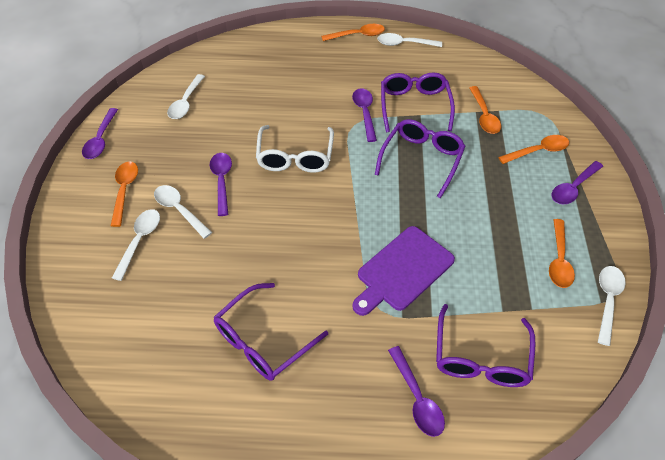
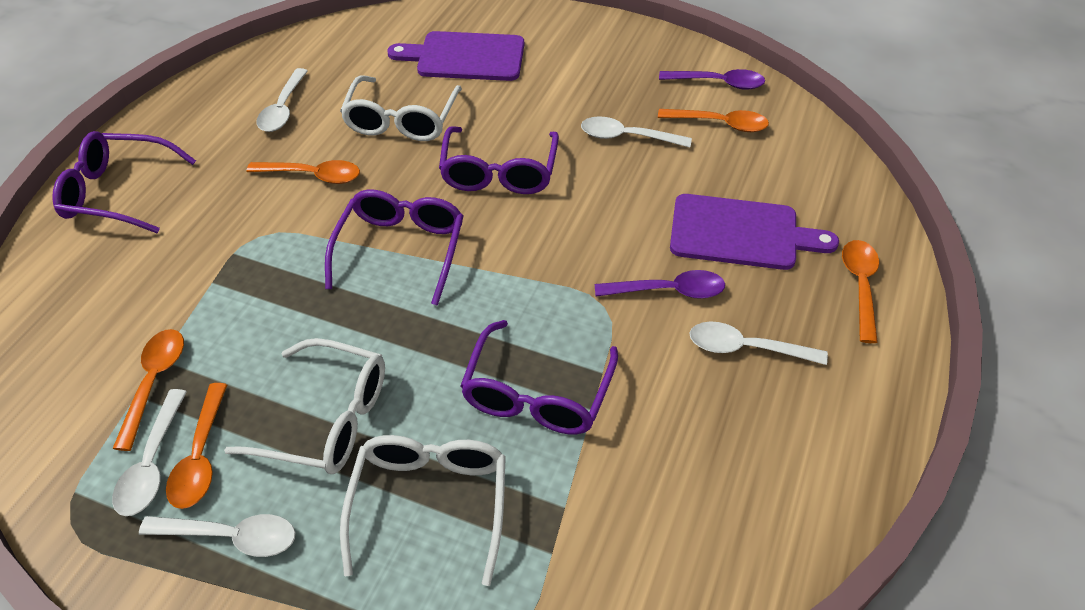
purple cutting board: 1 -> 2
purple spoon: 5 -> 2
white glasses: 1 -> 3

